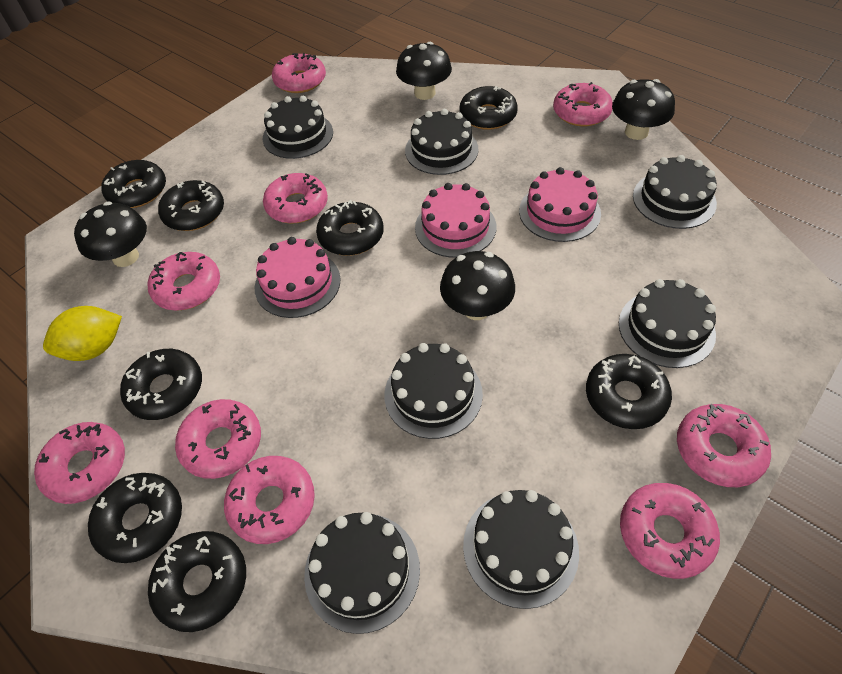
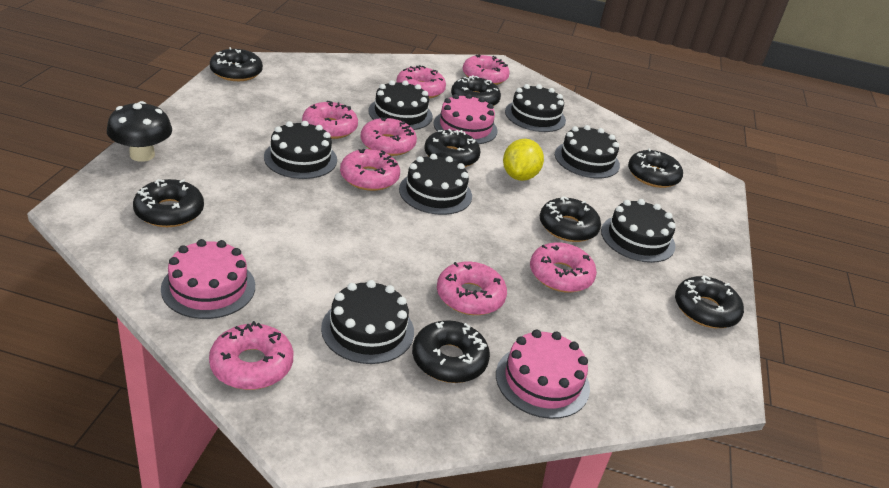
black mushroom: 4 -> 1
pink donut: 9 -> 8

